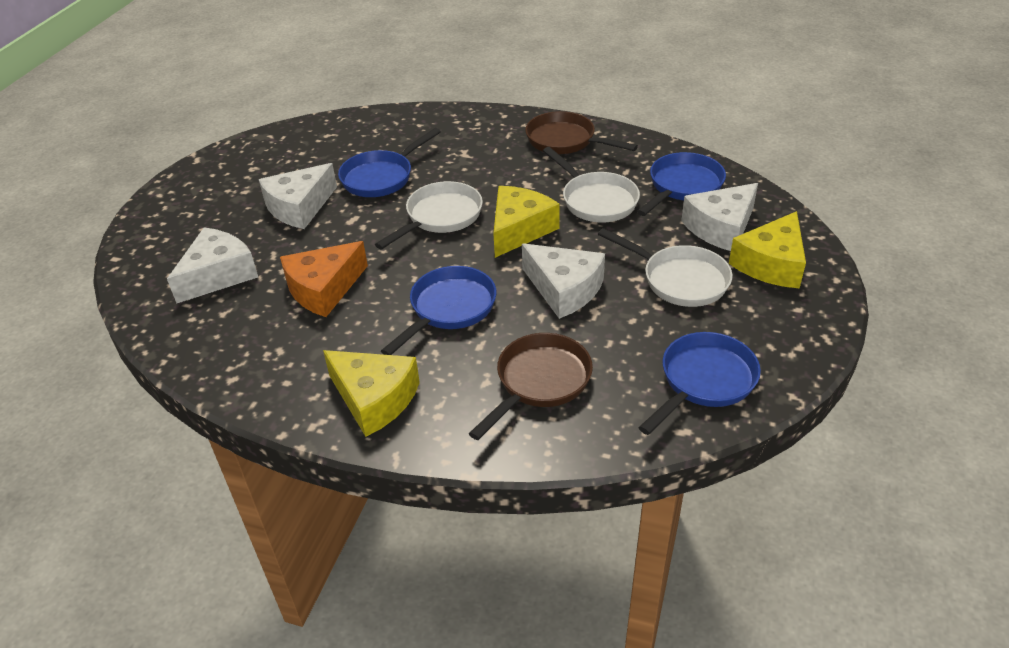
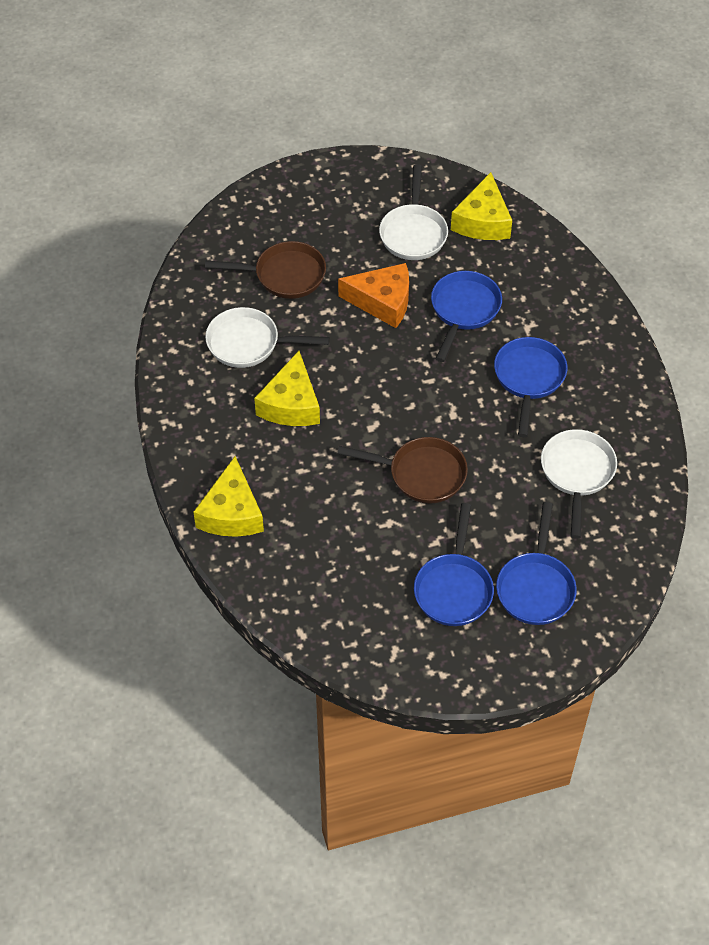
white cheese: 4 -> 0

